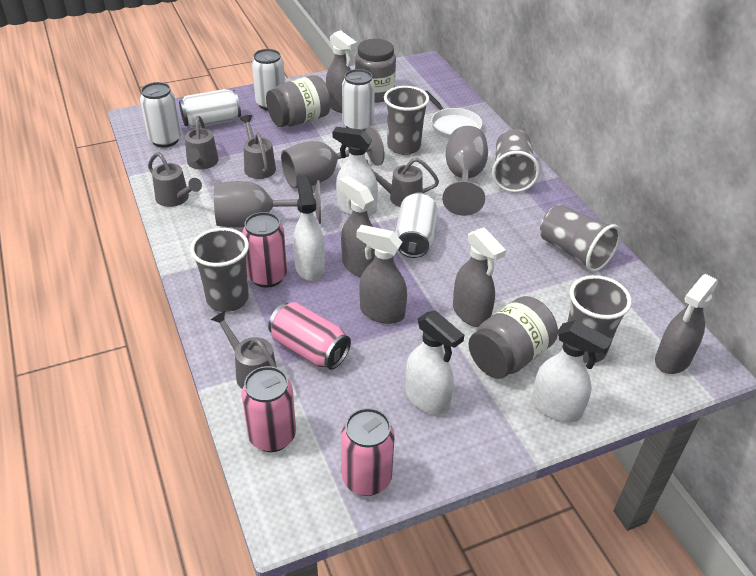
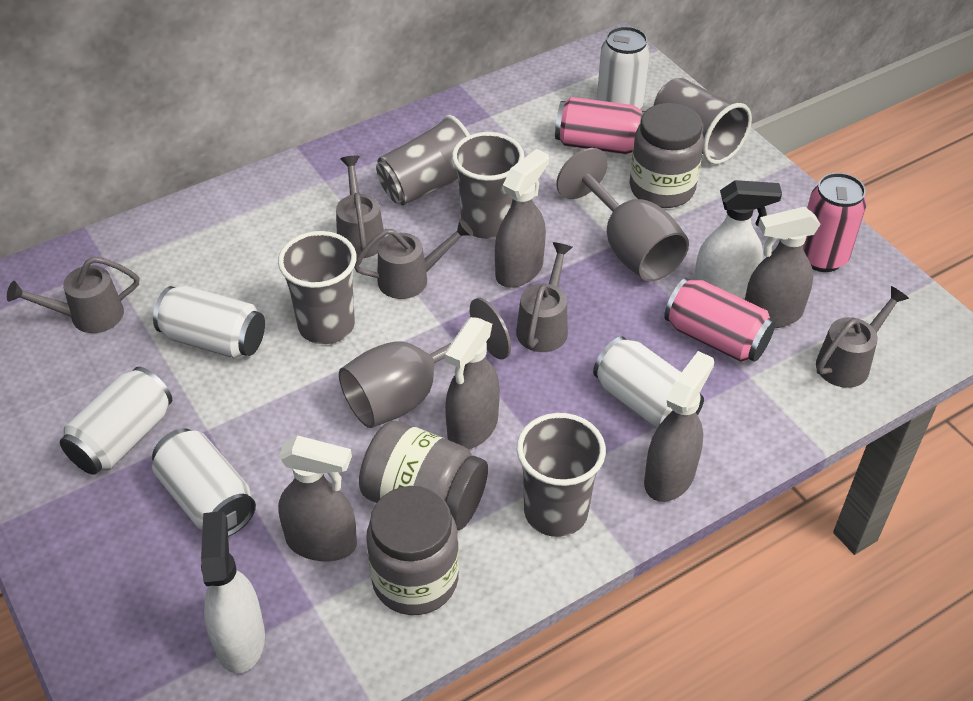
grey goblet: 3 -> 2
pink can: 4 -> 3
white pan: 1 -> 0
white spray bottle: 4 -> 2

